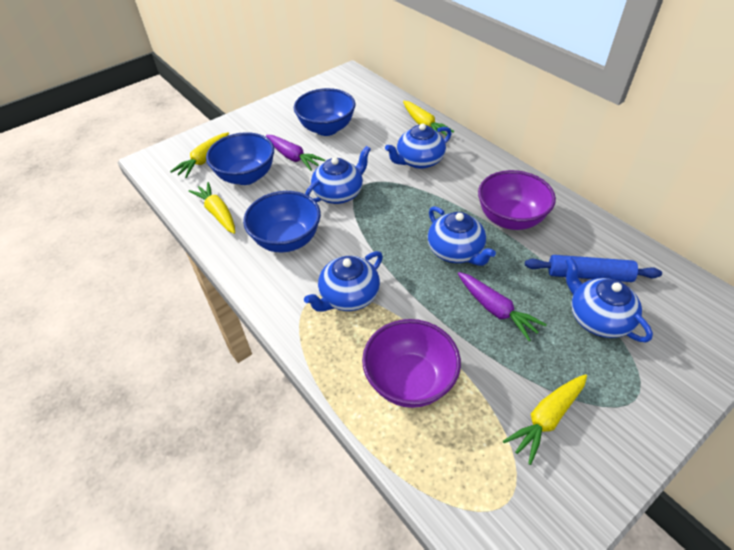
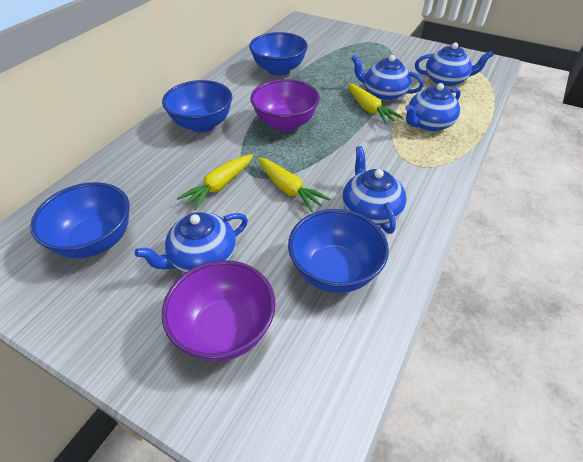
blue bowl: 3 -> 4
blue rolling pin: 1 -> 0
purple carrot: 2 -> 0
yellow carrot: 4 -> 3

